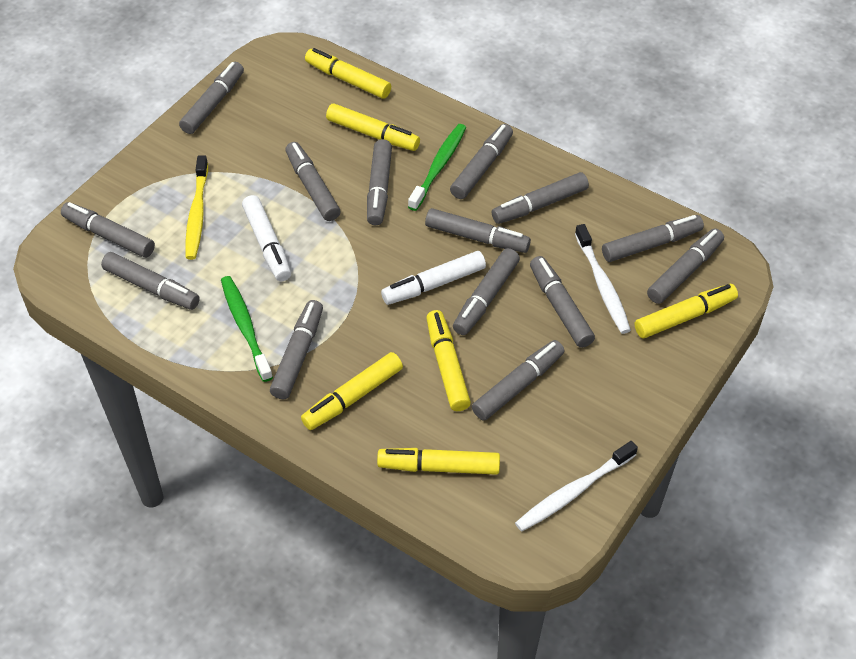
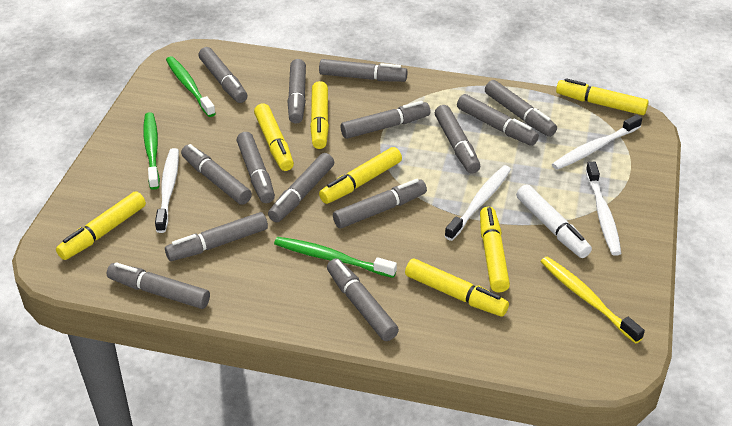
green toothbrush: 2 -> 3
white marker: 2 -> 1
white toothbrush: 2 -> 4
yellow marker: 6 -> 7

